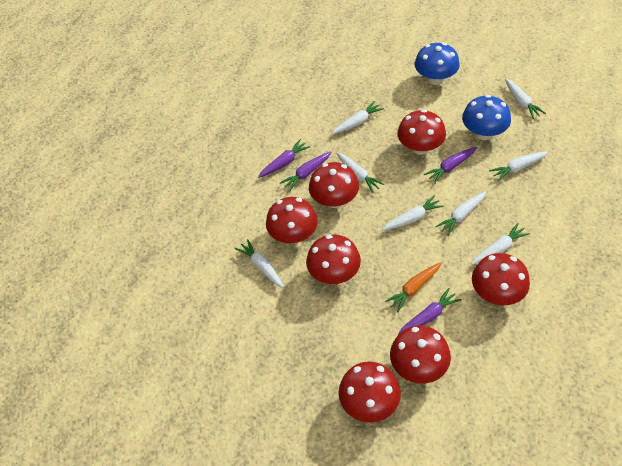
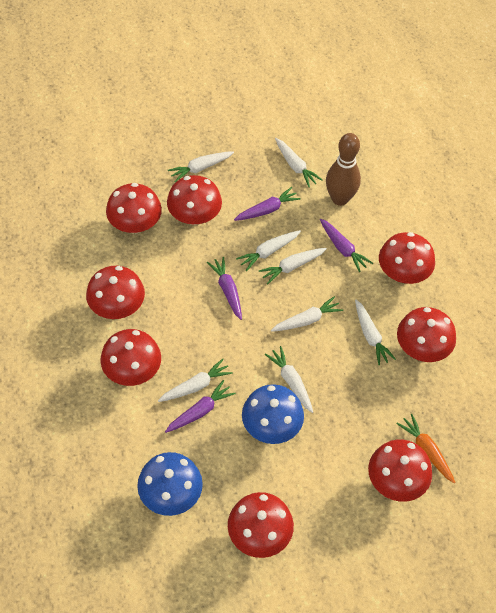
brown bowling pin: 0 -> 1
red mushroom: 7 -> 8

